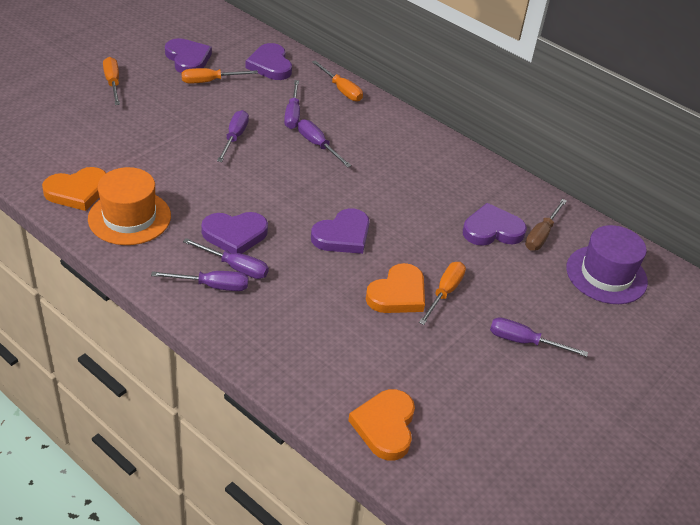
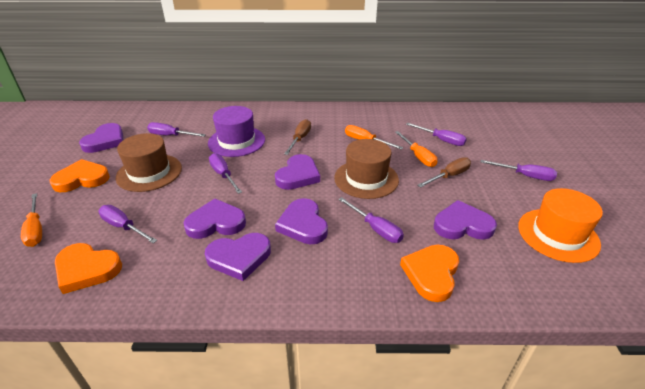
brown hat: 0 -> 2
brown screwdriver: 1 -> 2
orange screwdriver: 4 -> 3
purple heart: 5 -> 6

